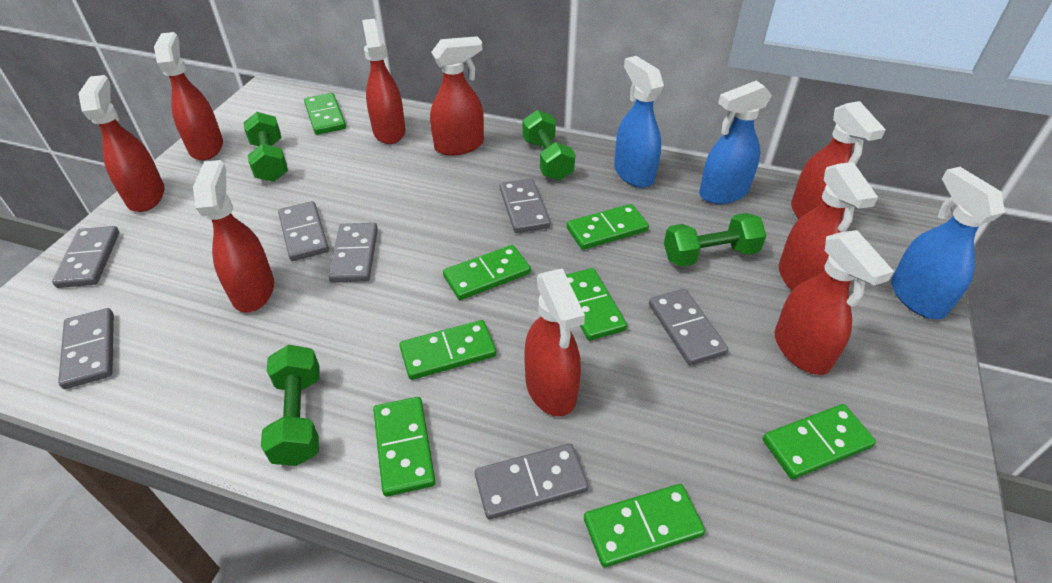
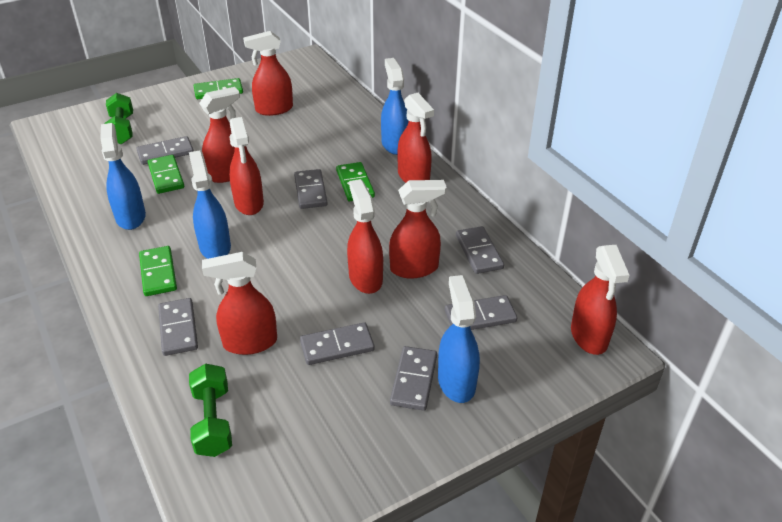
blue spray bottle: 3 -> 4
green domino: 8 -> 4
green dumbbell: 4 -> 2
red spray bottle: 9 -> 8

